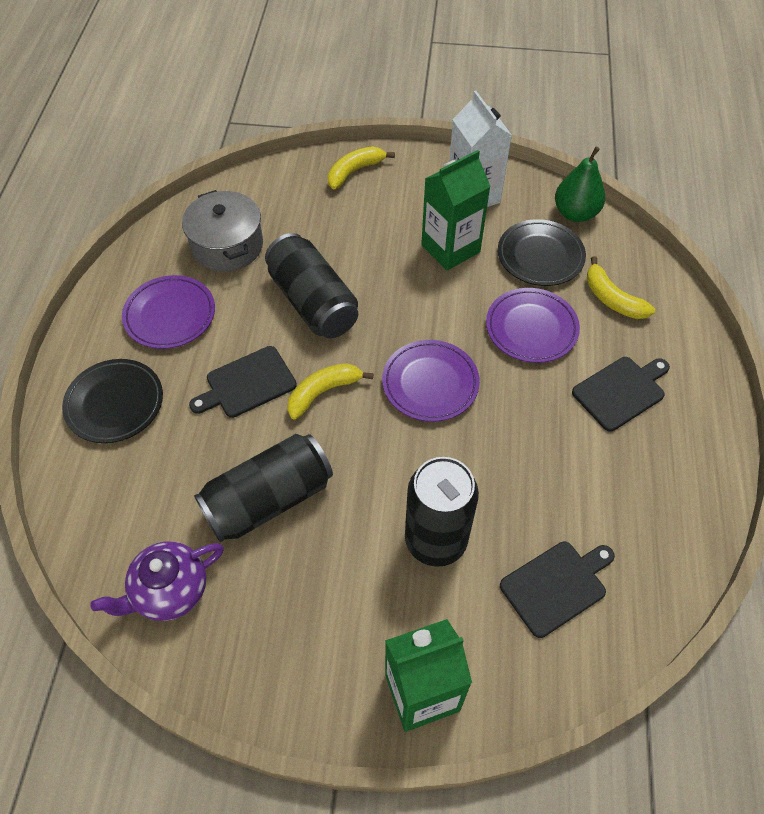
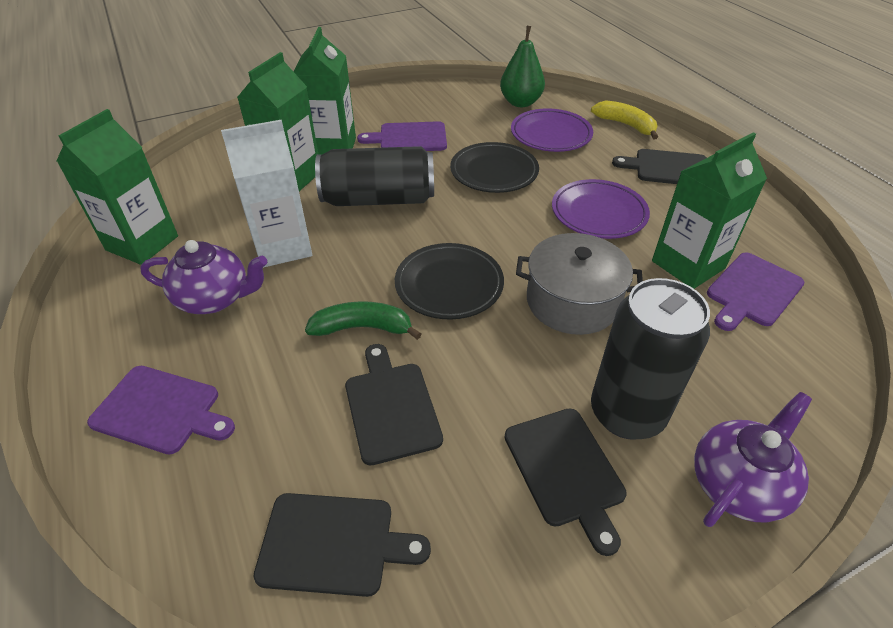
black can: 3 -> 2
black cutting board: 3 -> 4
green banana: 0 -> 1
green carton: 2 -> 4
purple cutting board: 0 -> 3
purple plate: 3 -> 2
purple teapot: 1 -> 2
yellow banana: 3 -> 1

